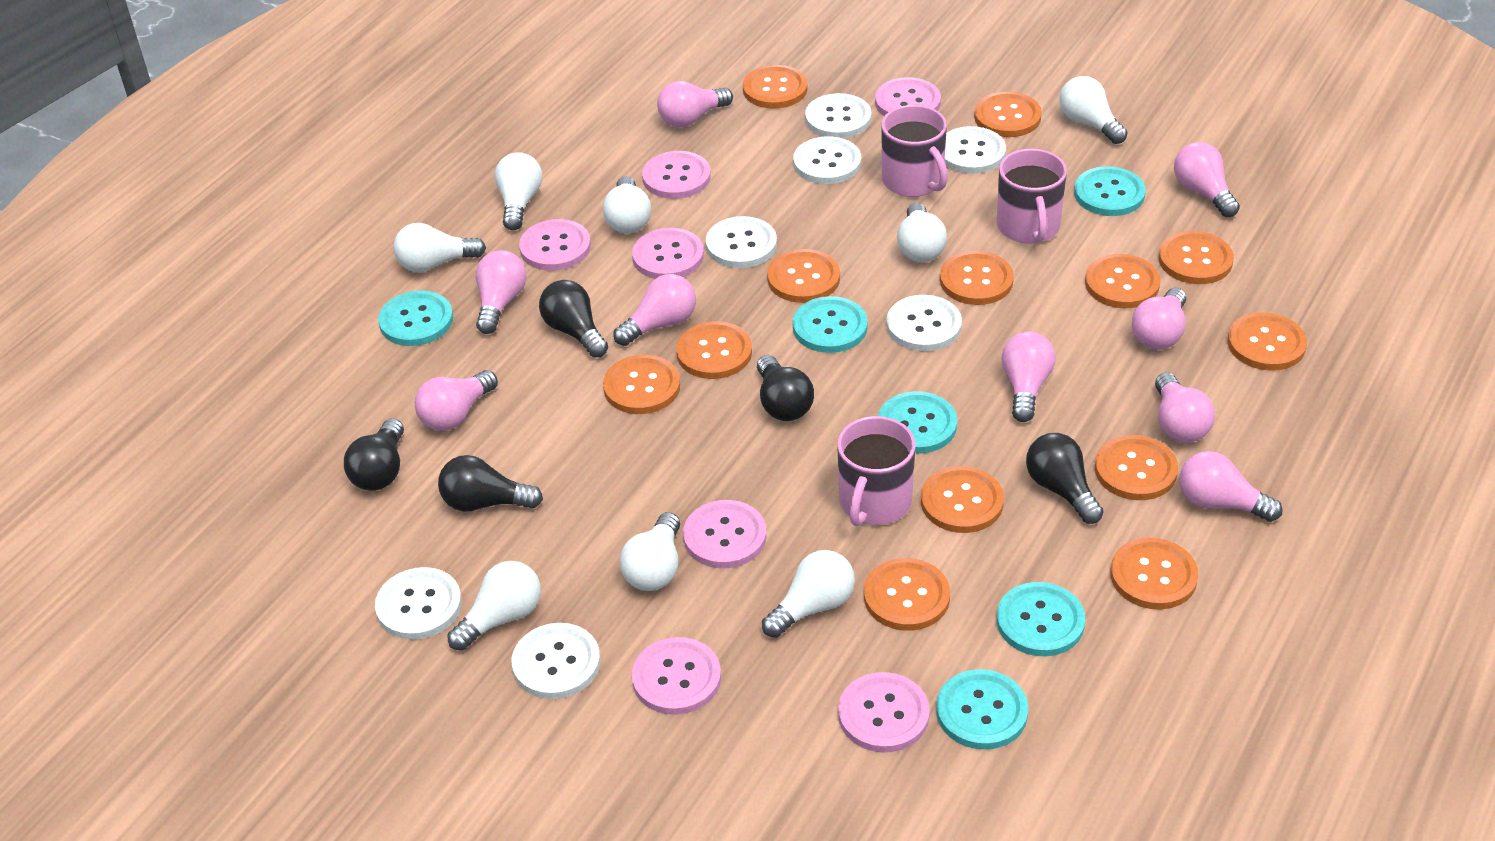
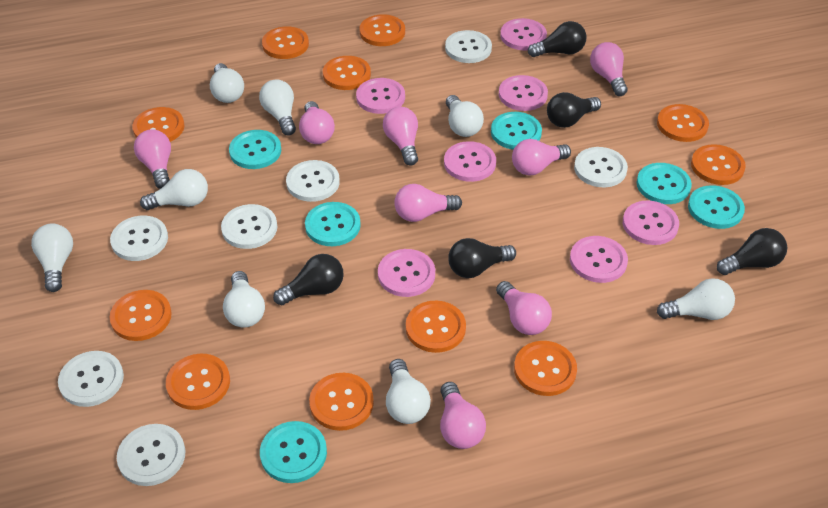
orange button: 13 -> 11
pink light bulb: 9 -> 8
pink mug: 3 -> 0

